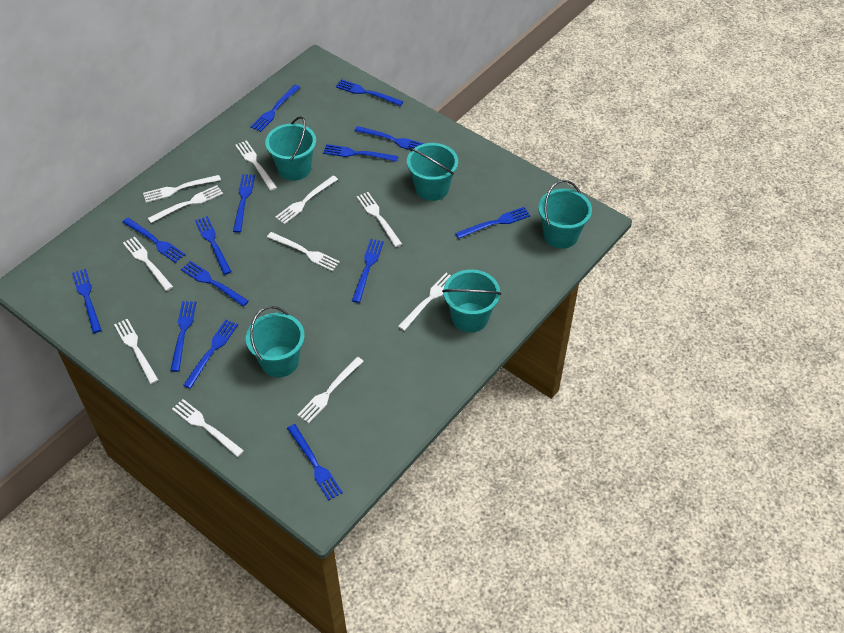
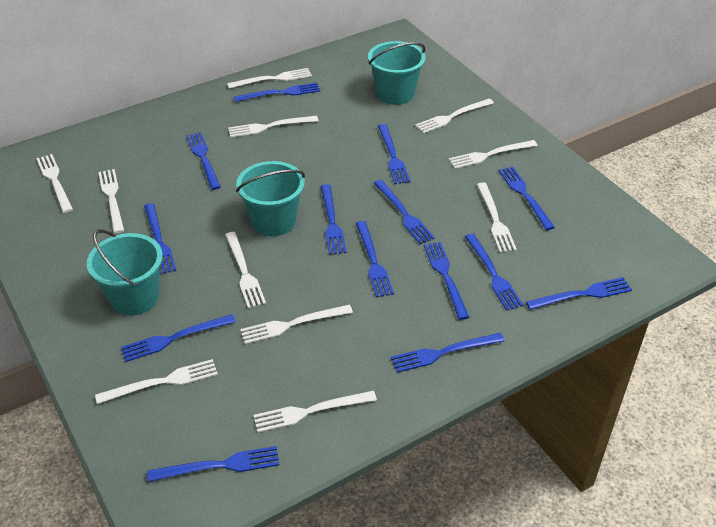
turquoise bucket: 5 -> 3

